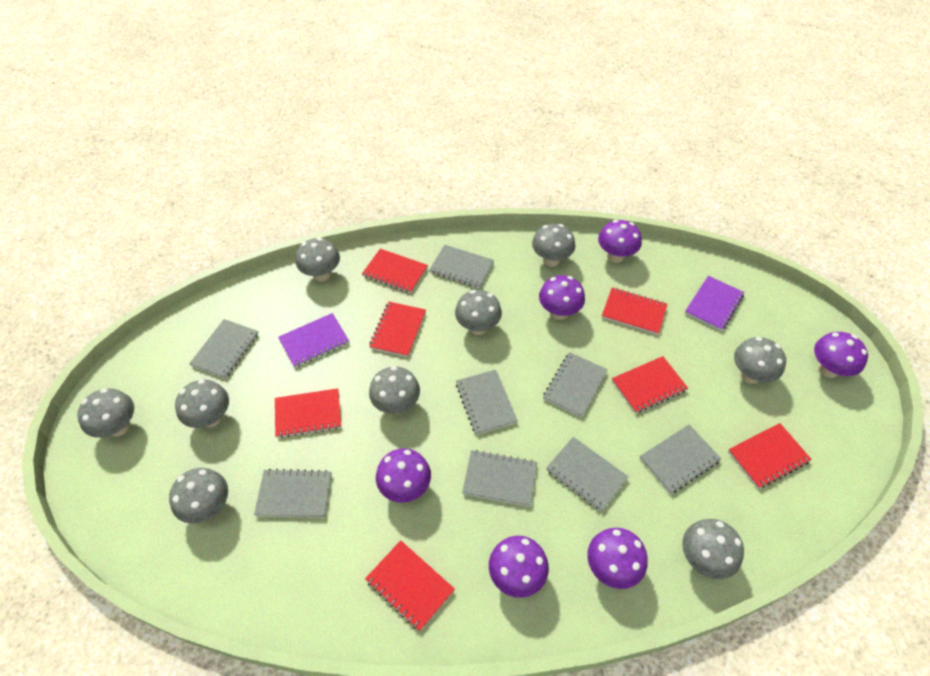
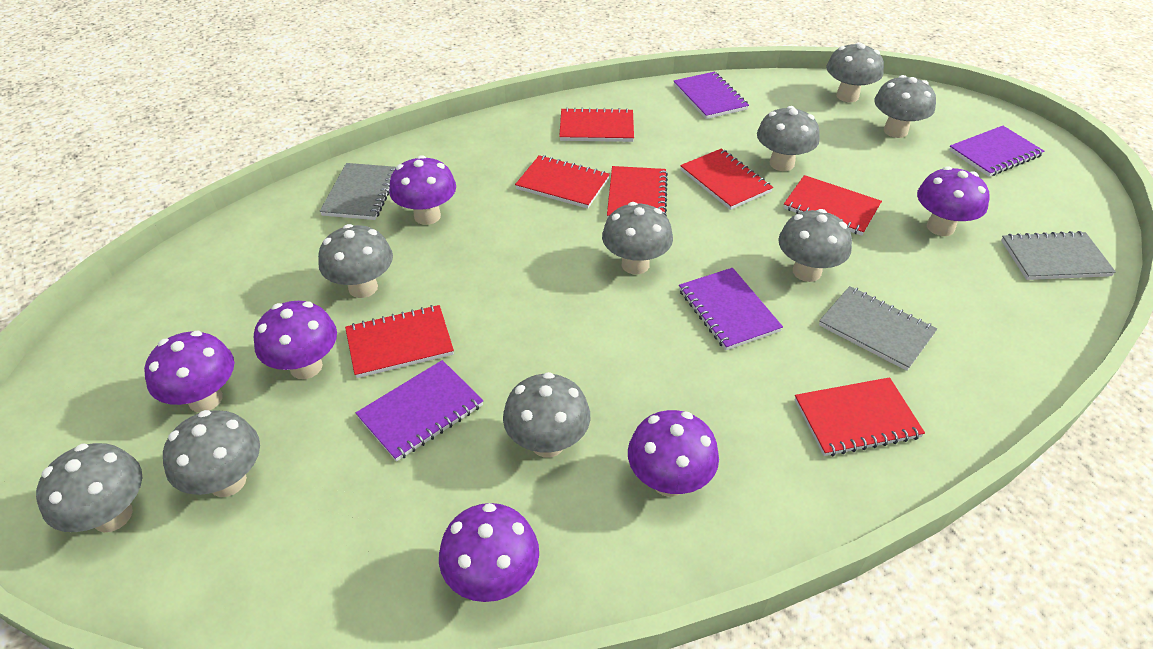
grey notebook: 8 -> 3
purple notebook: 2 -> 4

